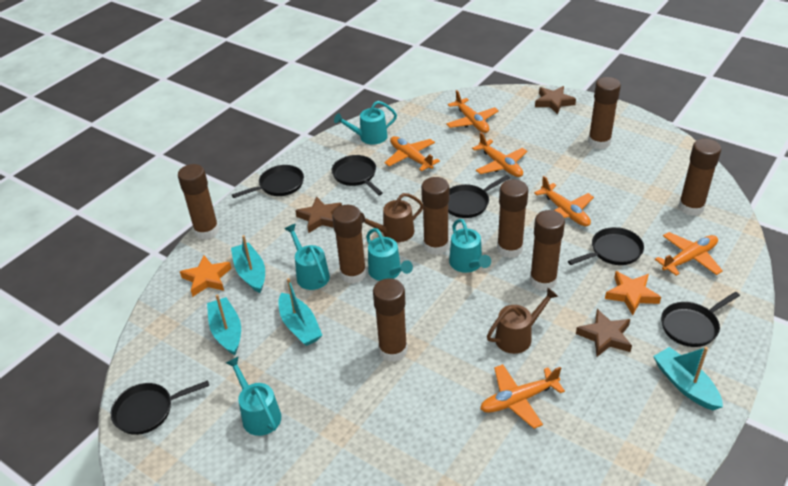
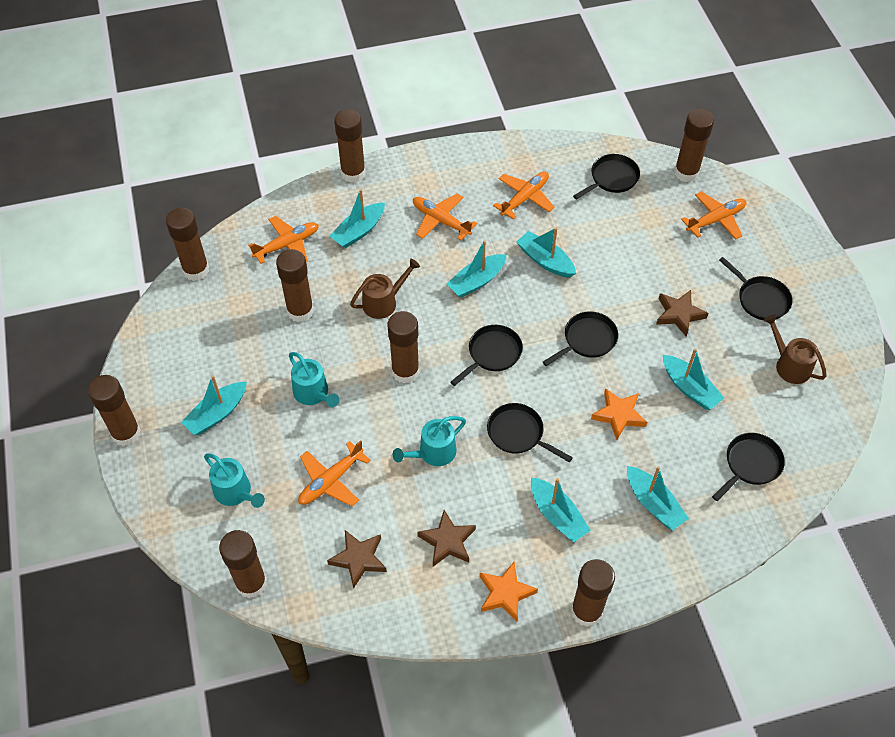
orange plane: 6 -> 5
turquoise boat: 4 -> 7
turquoise watering can: 5 -> 3

